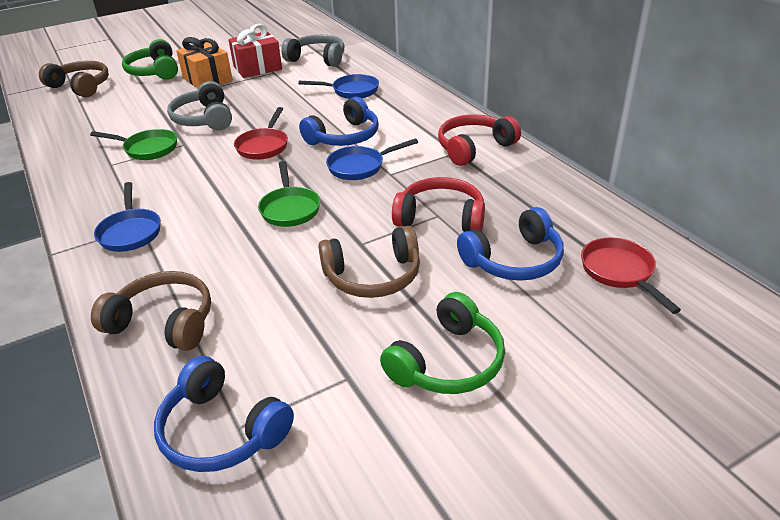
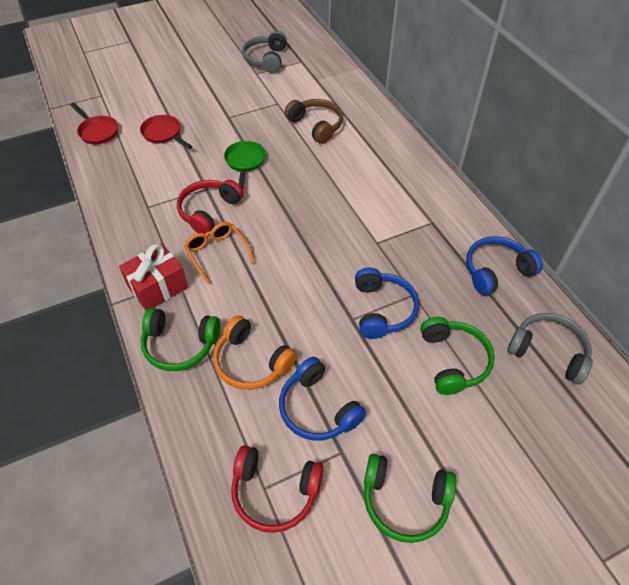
blue pan: 3 -> 0
brown headphones: 3 -> 1
green headphones: 2 -> 3
green pan: 2 -> 1
orange gift: 1 -> 0
orange glasses: 0 -> 1
orange headphones: 0 -> 1

